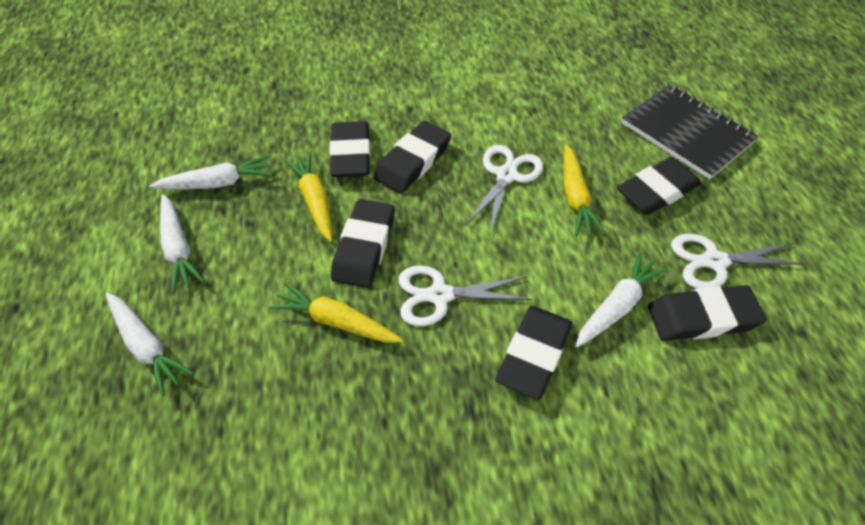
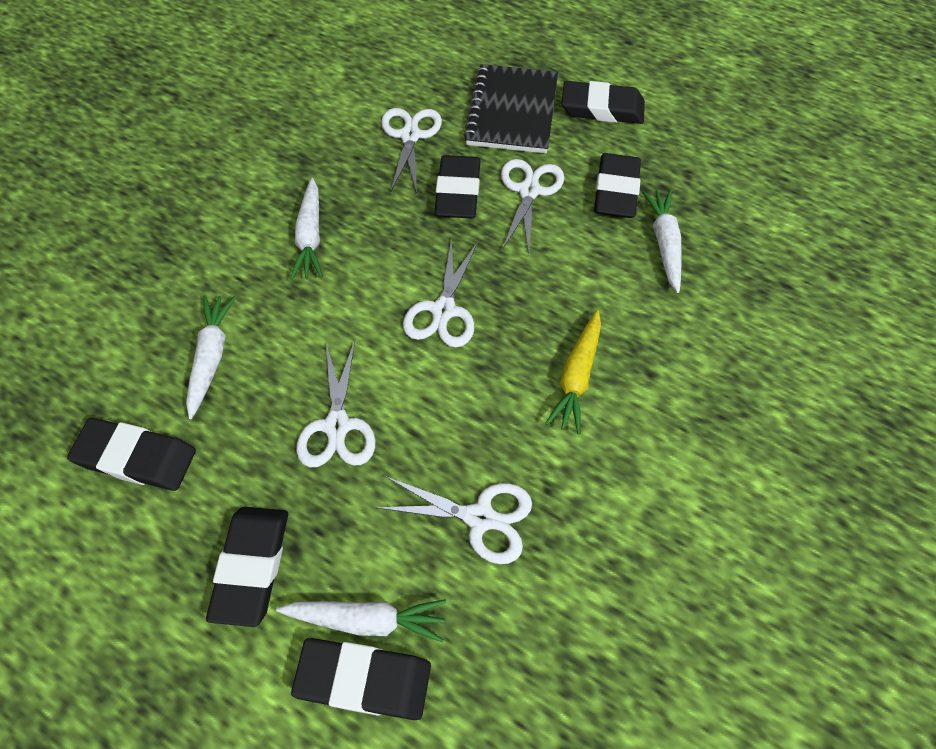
white scissors: 3 -> 5
yellow carrot: 3 -> 1

